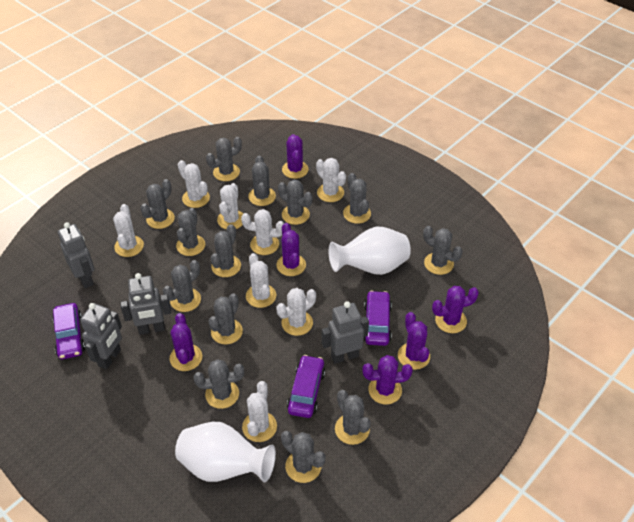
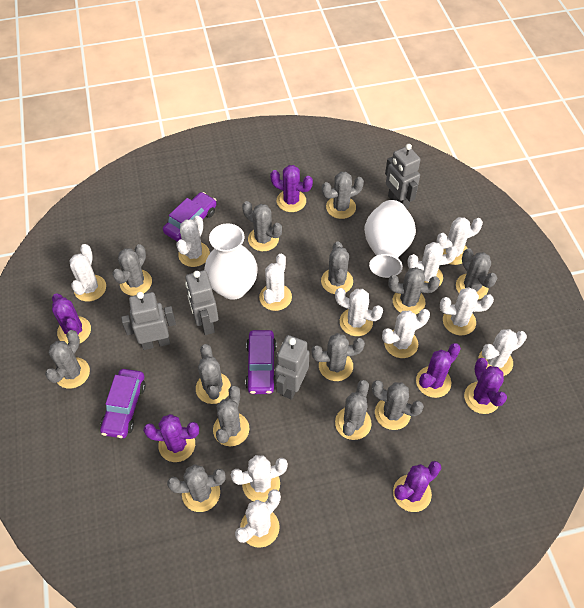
white cactus: 8 -> 11

